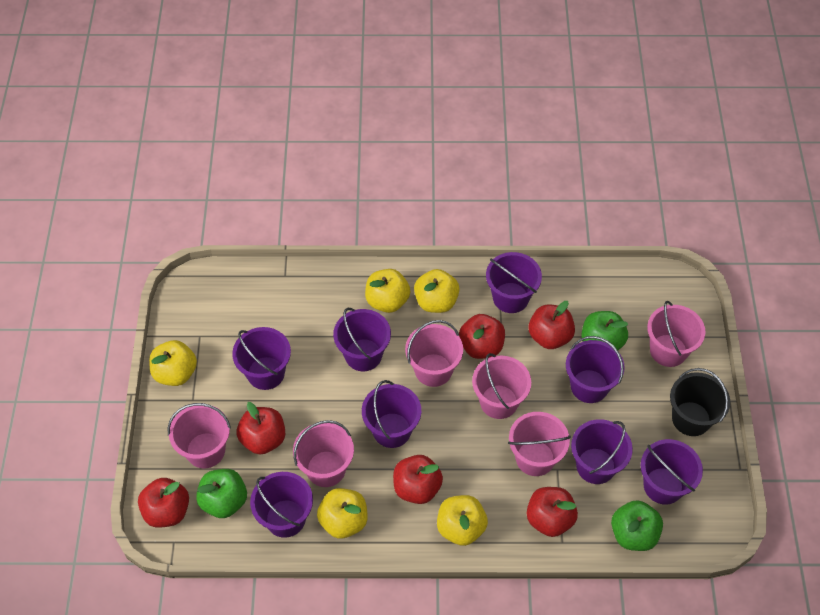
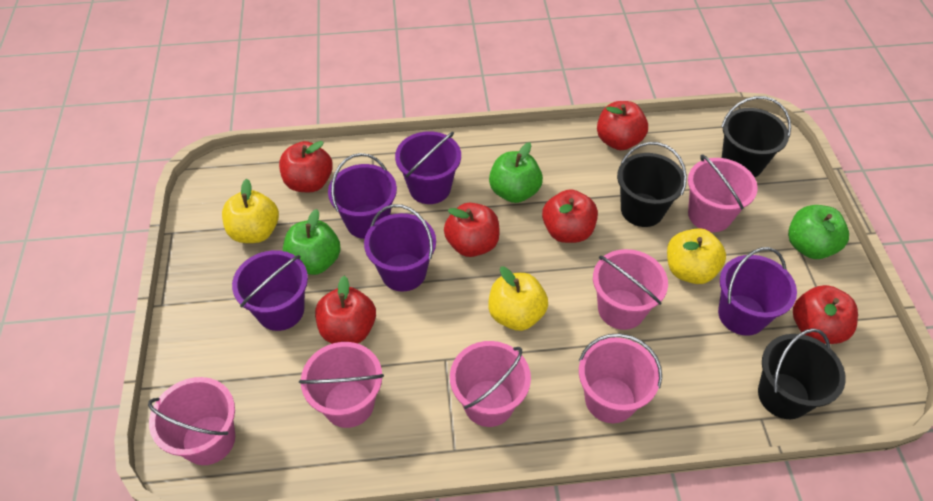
black bucket: 1 -> 3
purple bucket: 8 -> 5
yellow apple: 5 -> 3

